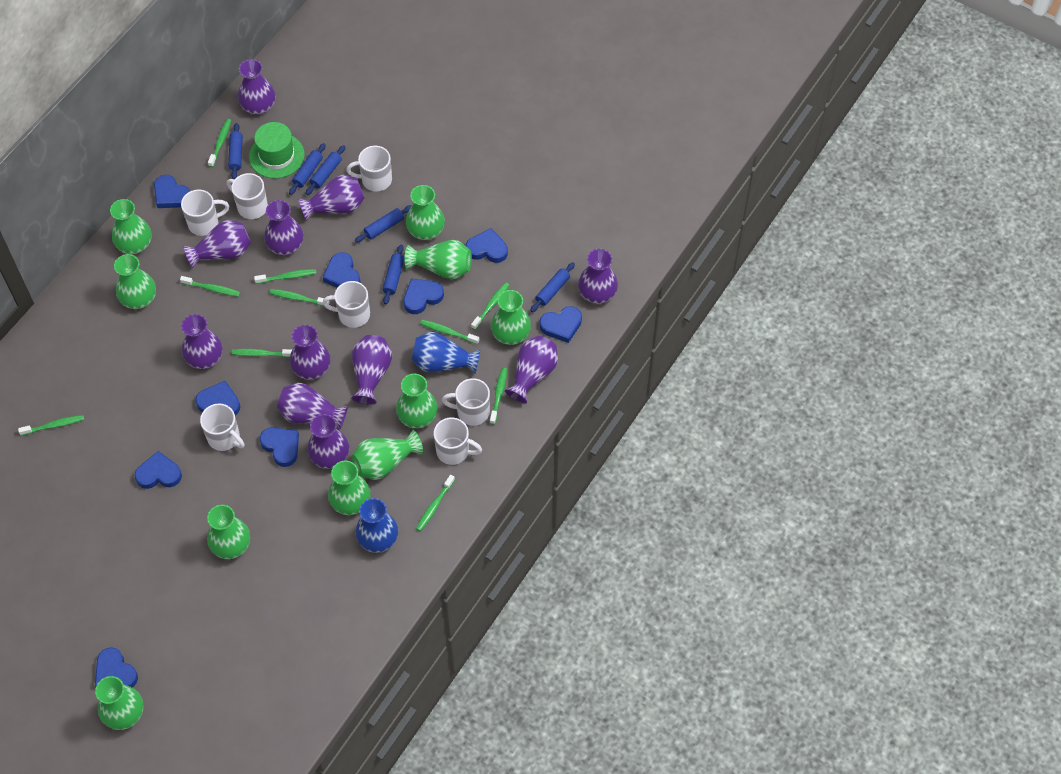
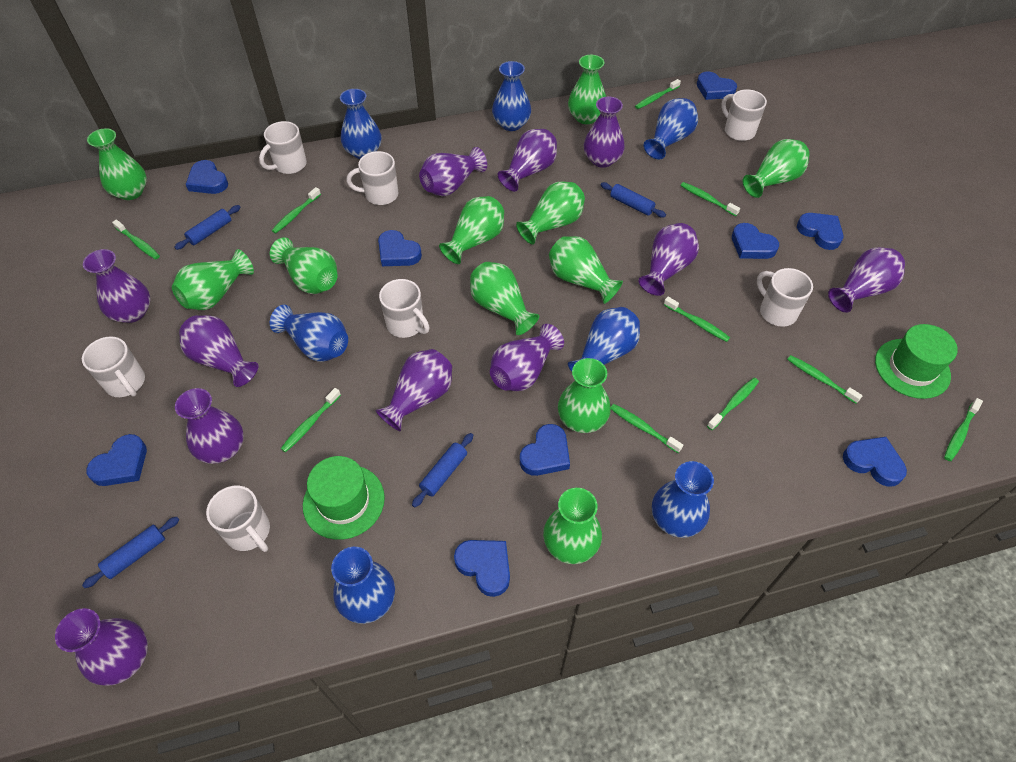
blue rolling pin: 6 -> 4
blue vase: 2 -> 7
green hat: 1 -> 2
green vase: 10 -> 11

